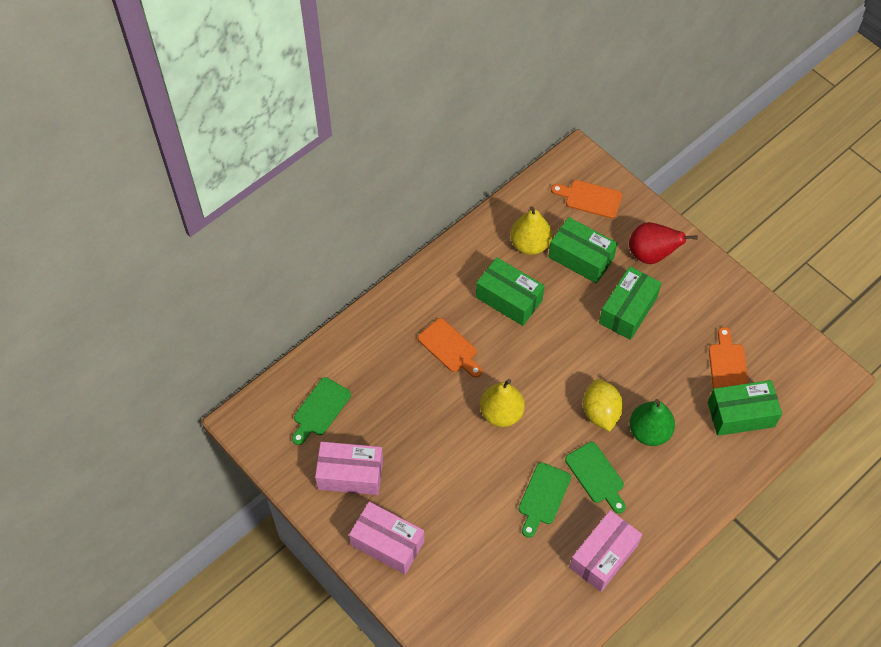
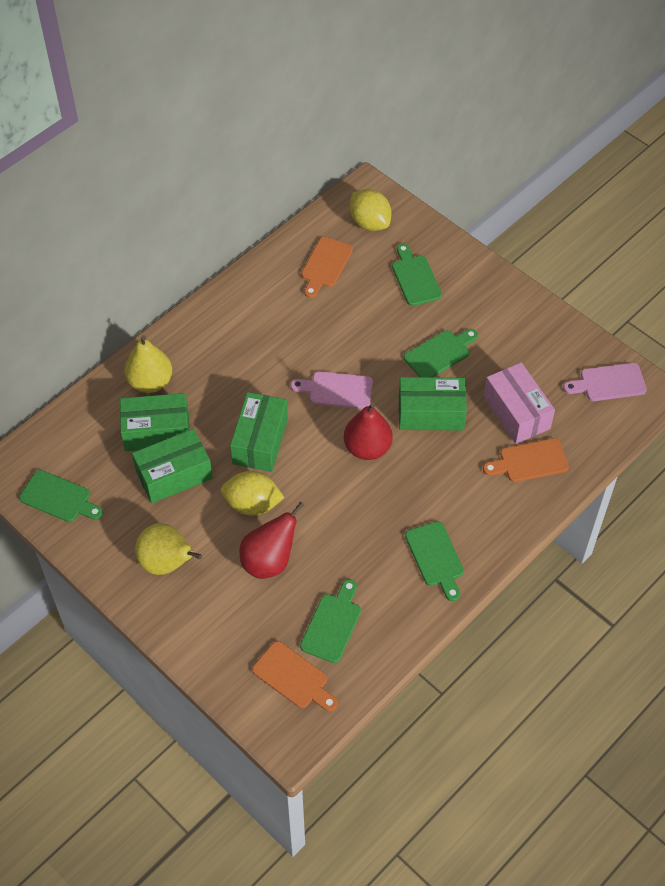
green cutting board: 3 -> 5
green pear: 1 -> 0
pink box: 3 -> 1
pink cutting board: 0 -> 2
red pear: 1 -> 2
yellow lemon: 1 -> 2

